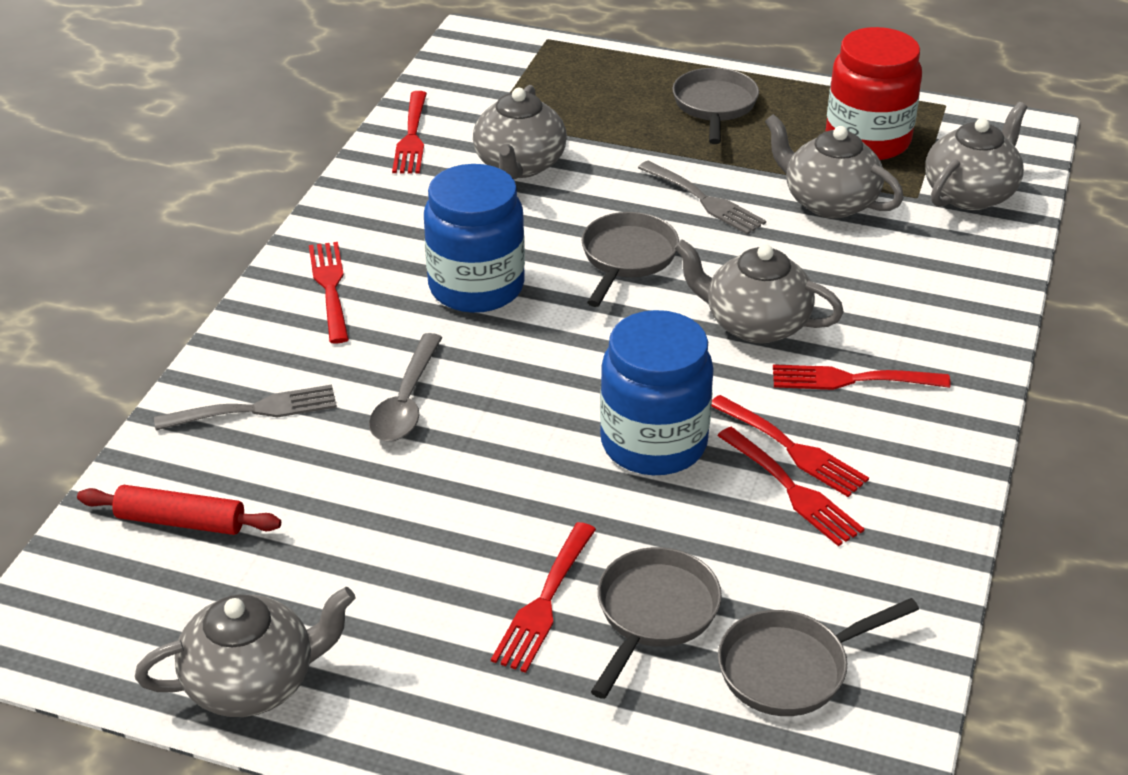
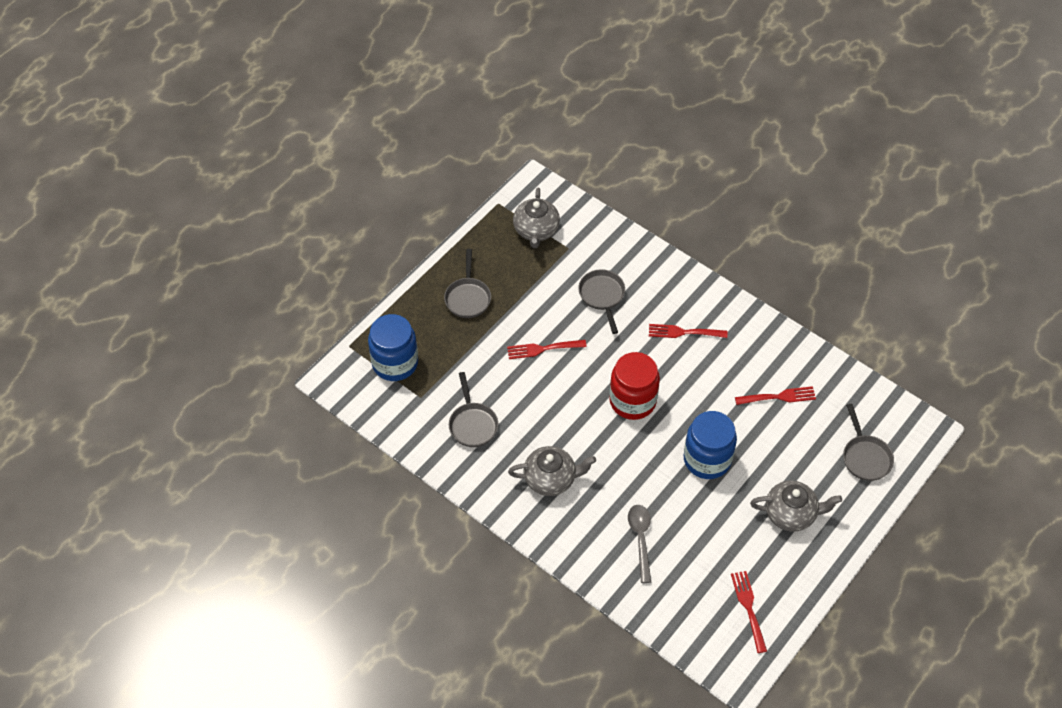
grey fork: 2 -> 0
grey teapot: 5 -> 3
red fork: 6 -> 4
red rolling pin: 1 -> 0

